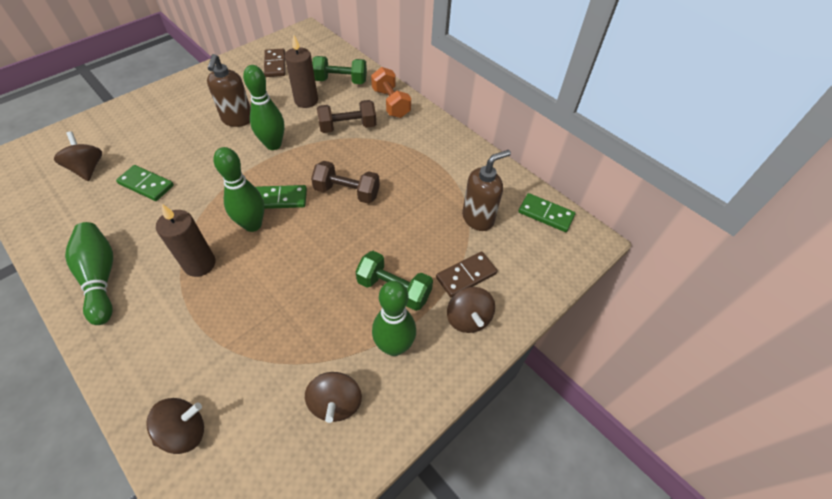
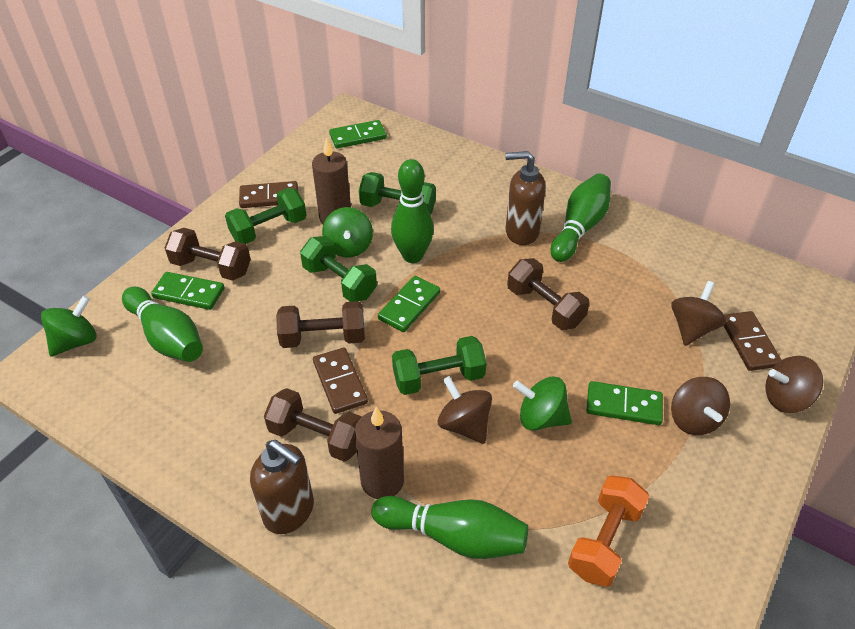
brown domino: 2 -> 3
brown dumbbell: 2 -> 4
green domino: 3 -> 4
green dumbbell: 2 -> 4
green spinning top: 0 -> 3

